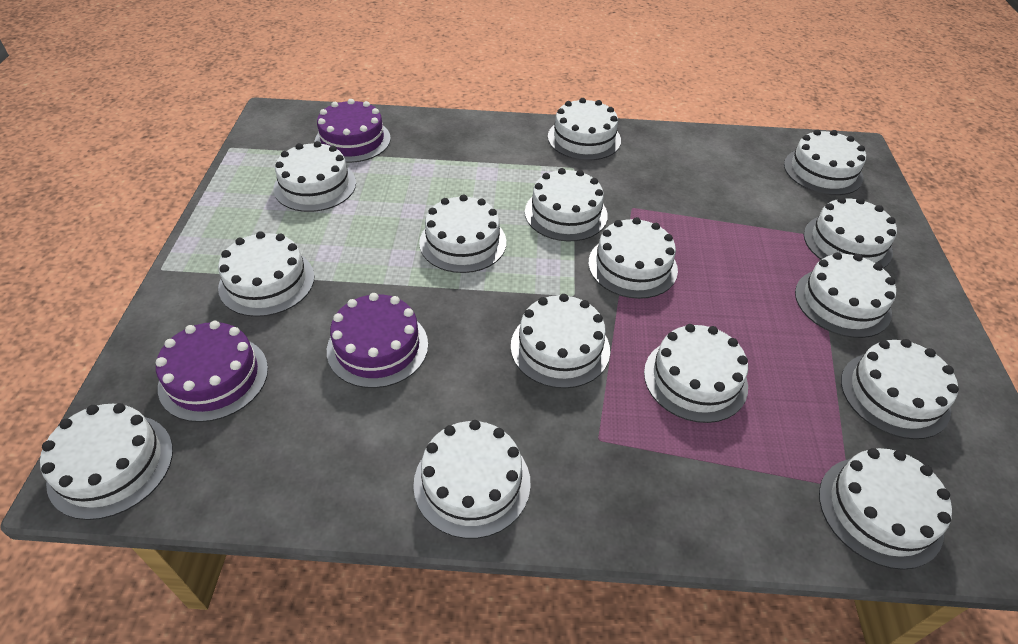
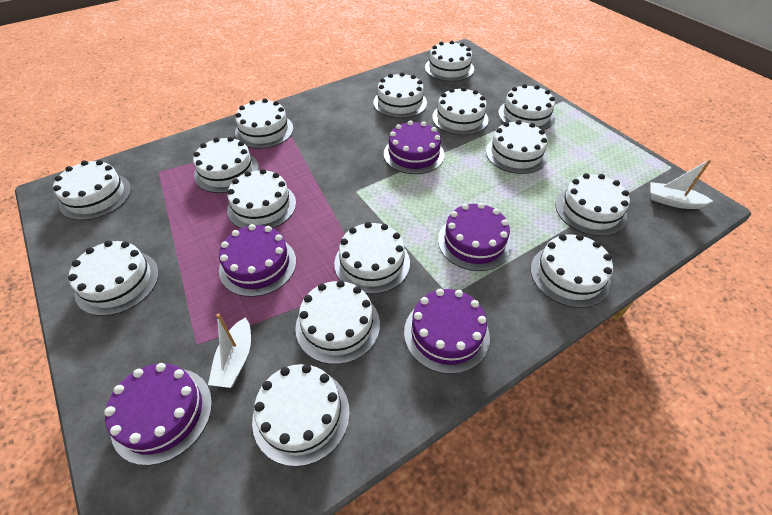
purple cake: 3 -> 5
white boat: 0 -> 2

